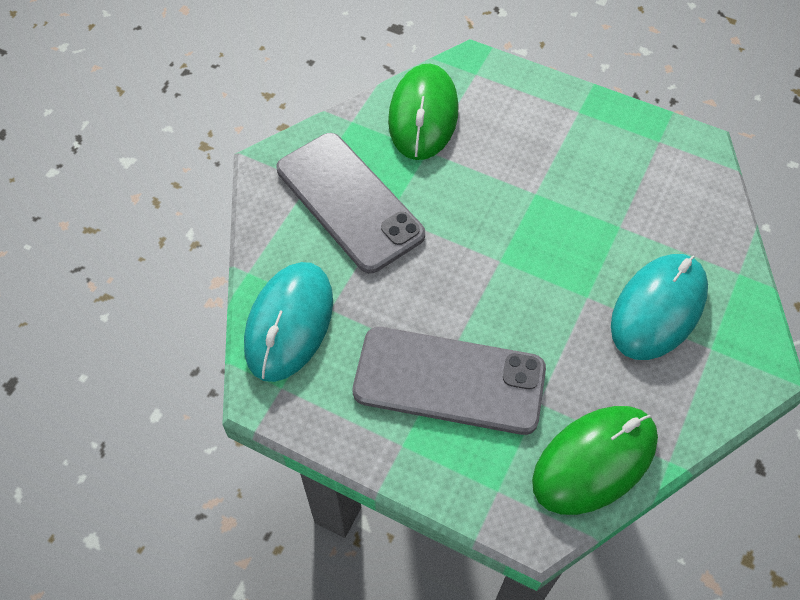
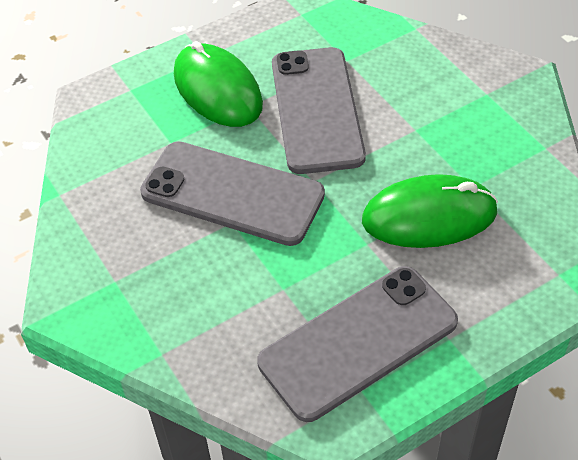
grey phone: 2 -> 3
turquoise mouse: 2 -> 0

